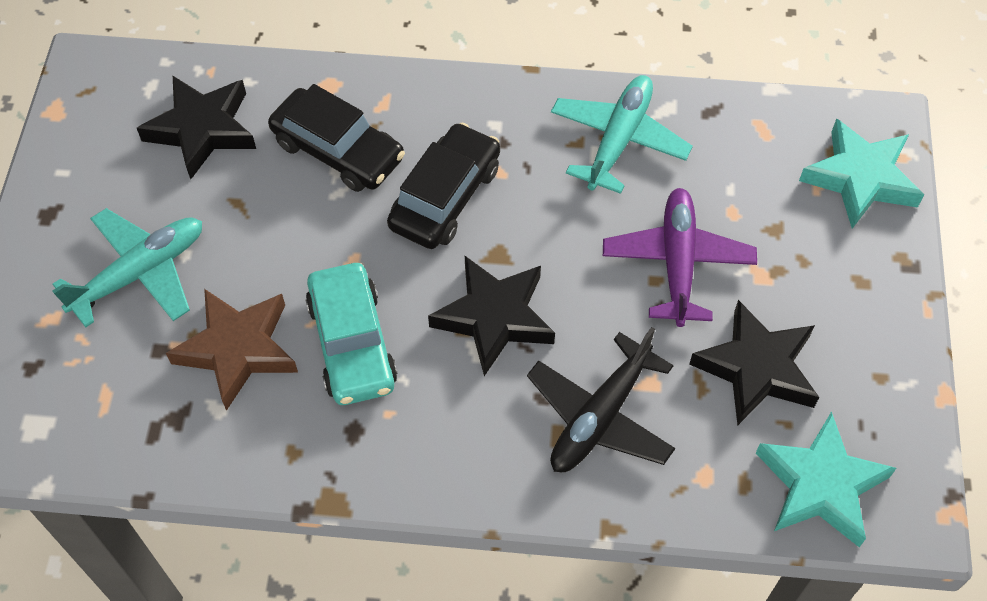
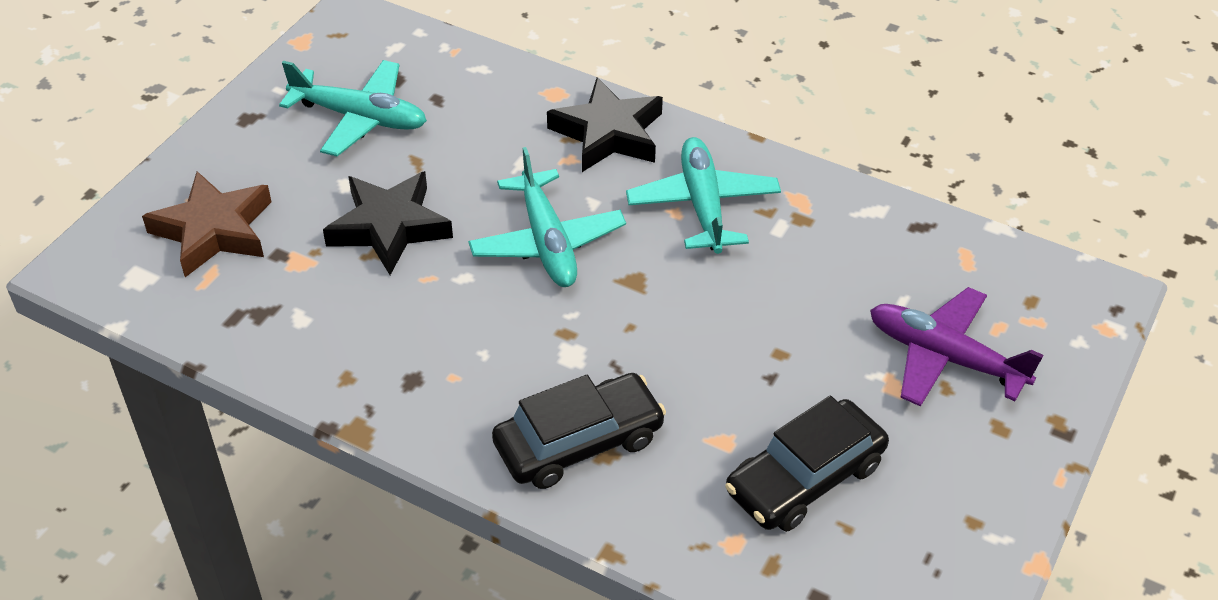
black plane: 1 -> 0
black star: 3 -> 2
turquoise car: 1 -> 0
turquoise plane: 2 -> 3
turquoise star: 2 -> 0

